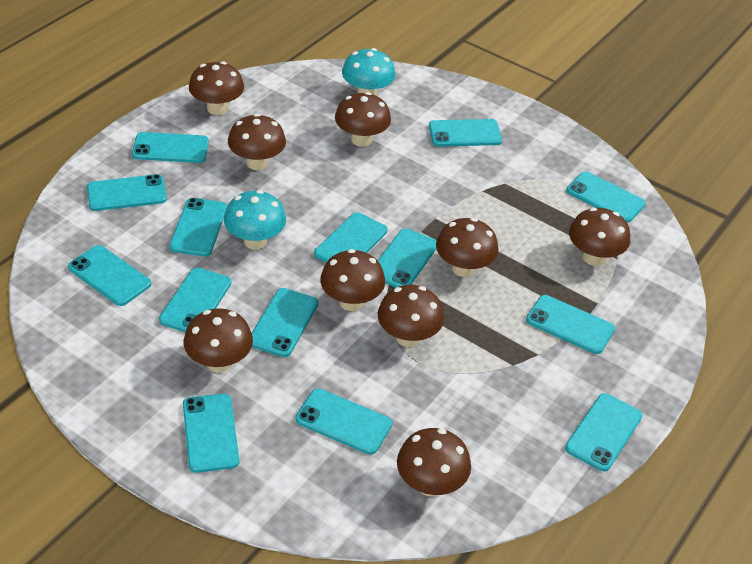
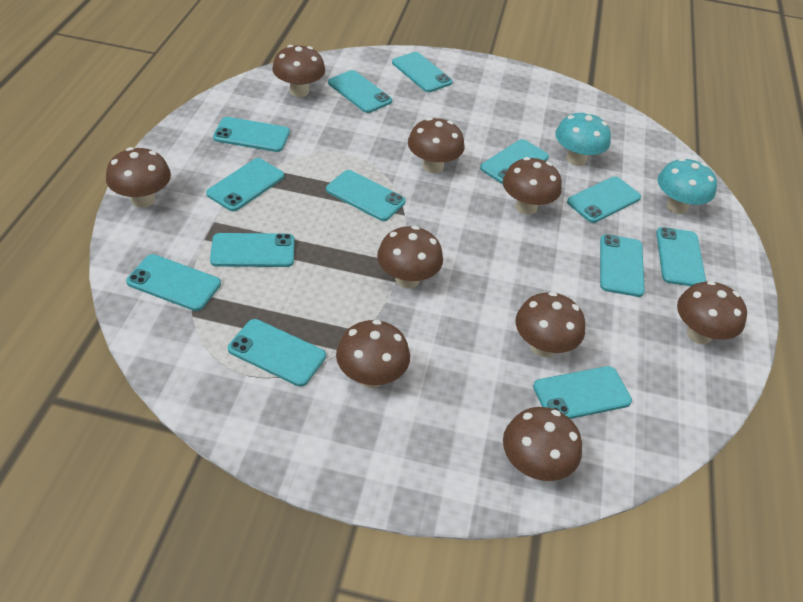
turquoise phone: 14 -> 13

